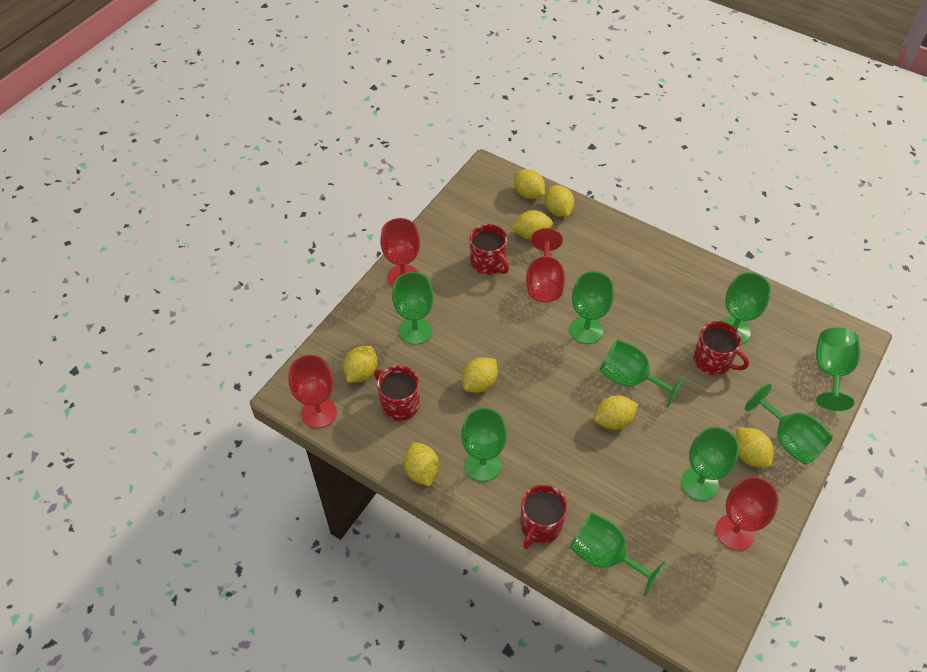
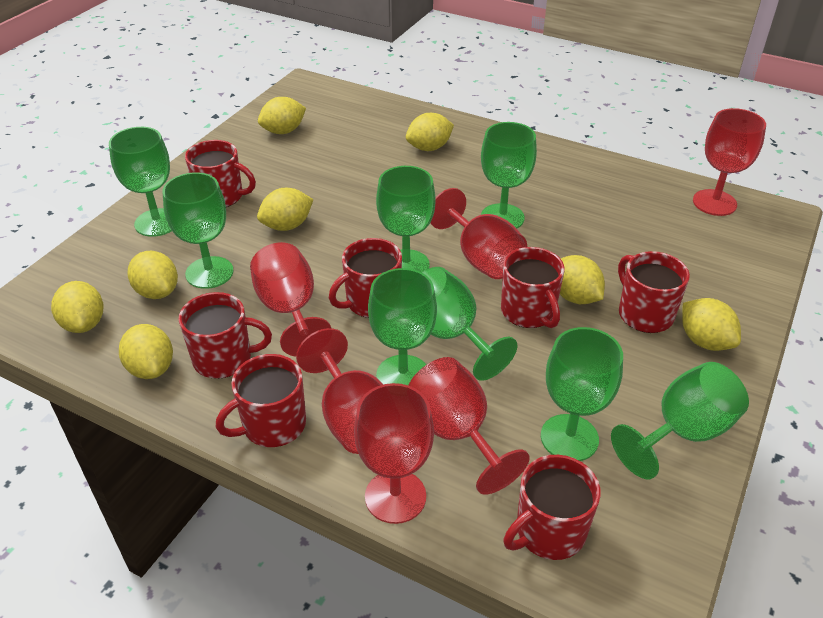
green goblet: 9 -> 8
red goblet: 4 -> 6
red mug: 4 -> 7

